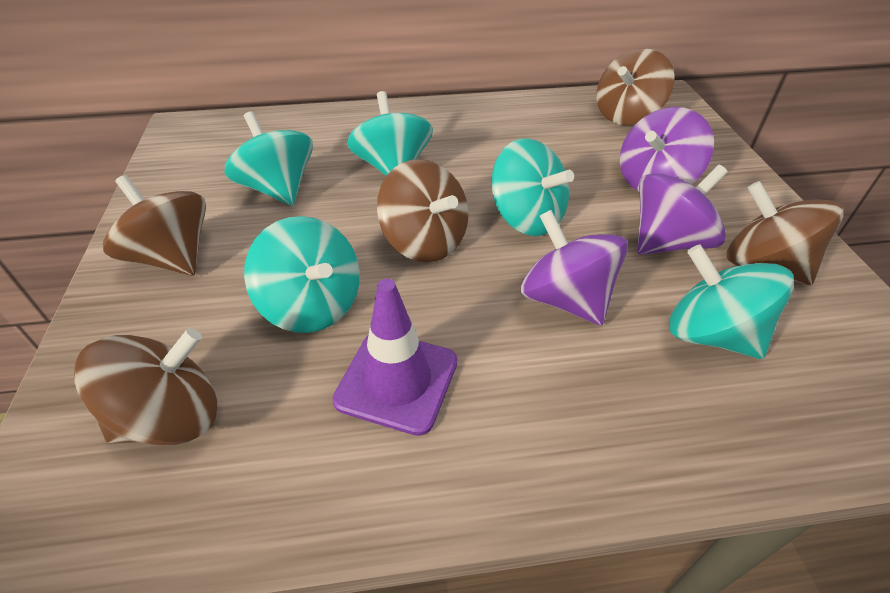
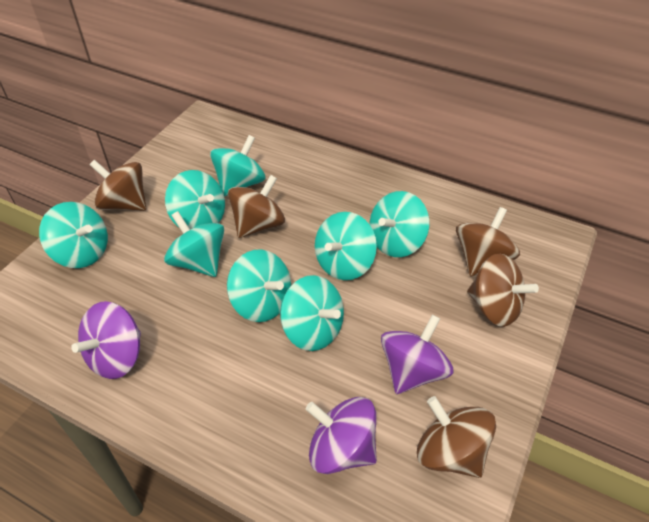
purple traffic cone: 1 -> 0
turquoise spinning top: 5 -> 8

